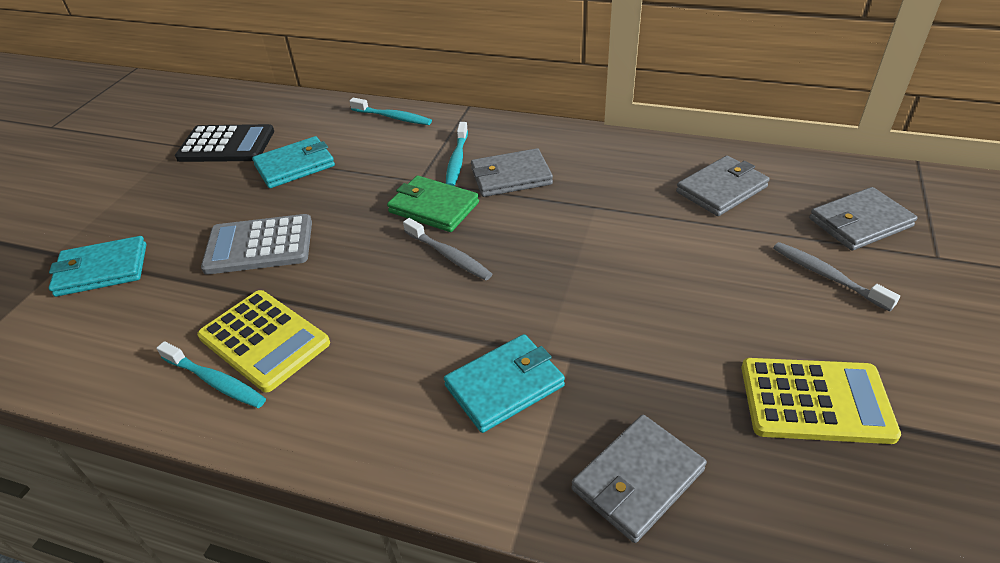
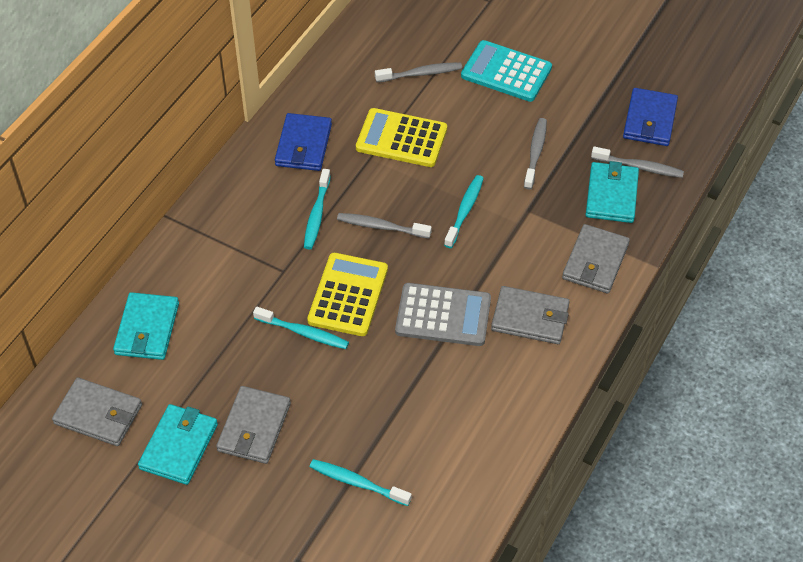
black calculator: 1 -> 0
blue wallet: 0 -> 2
green wallet: 1 -> 0
grey toothbrush: 2 -> 4
turquoise calculator: 0 -> 1
turquoise toothbrush: 3 -> 4

